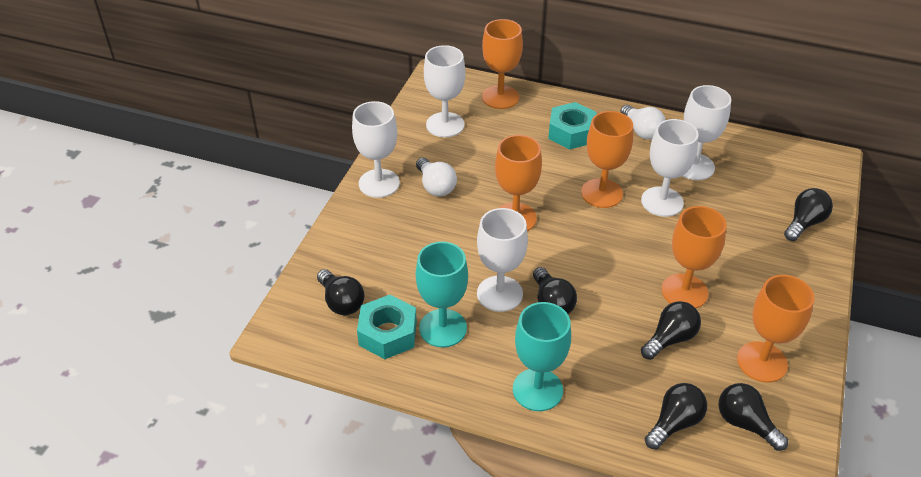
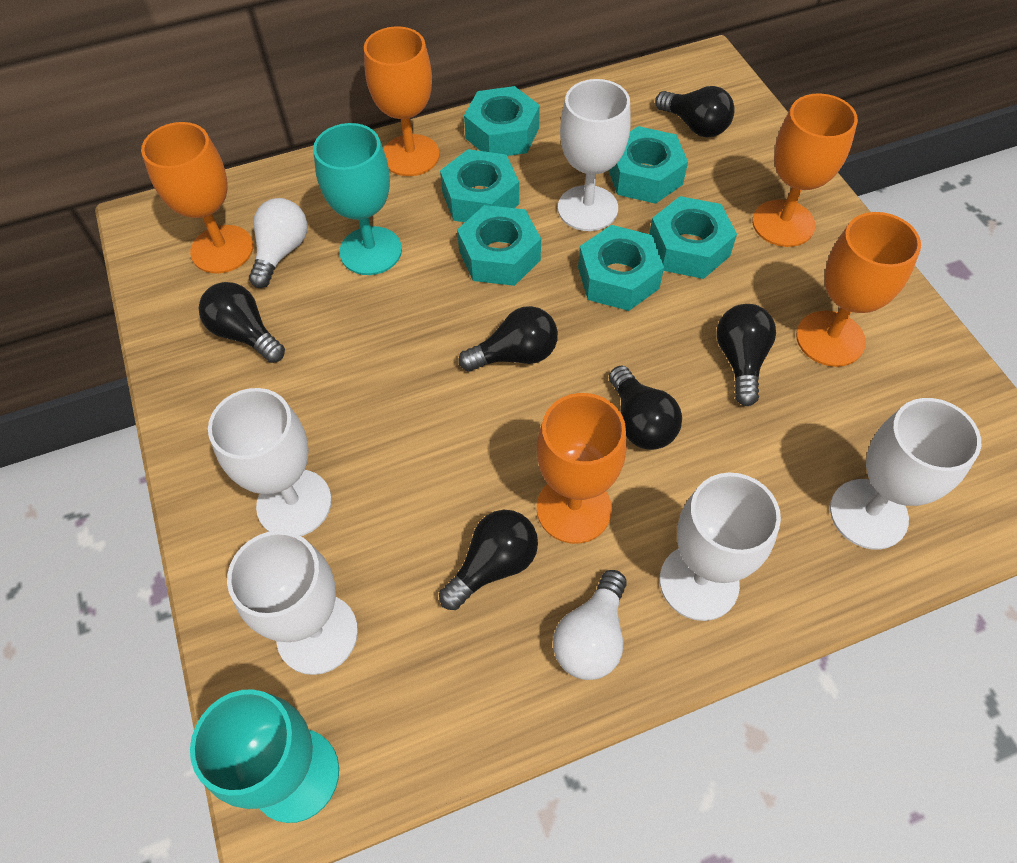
turquoise nut: 2 -> 6

